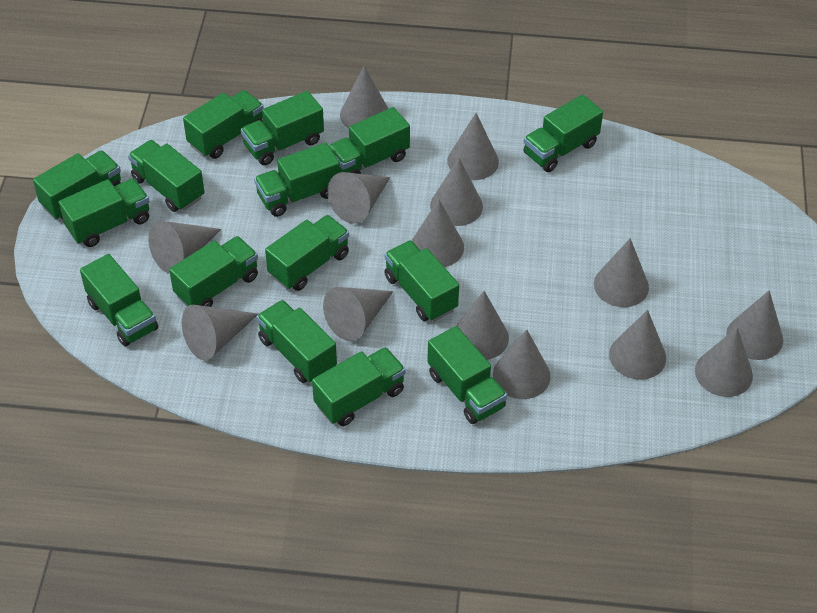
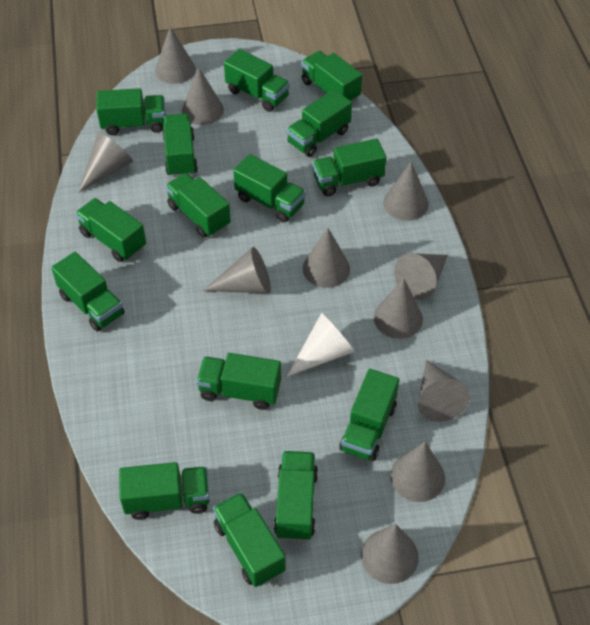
grey cone: 14 -> 11
white cone: 0 -> 1

